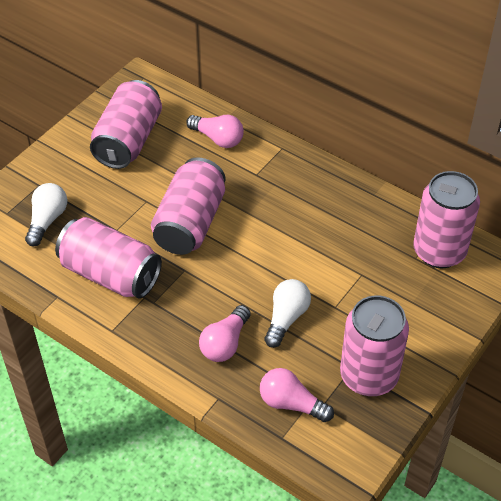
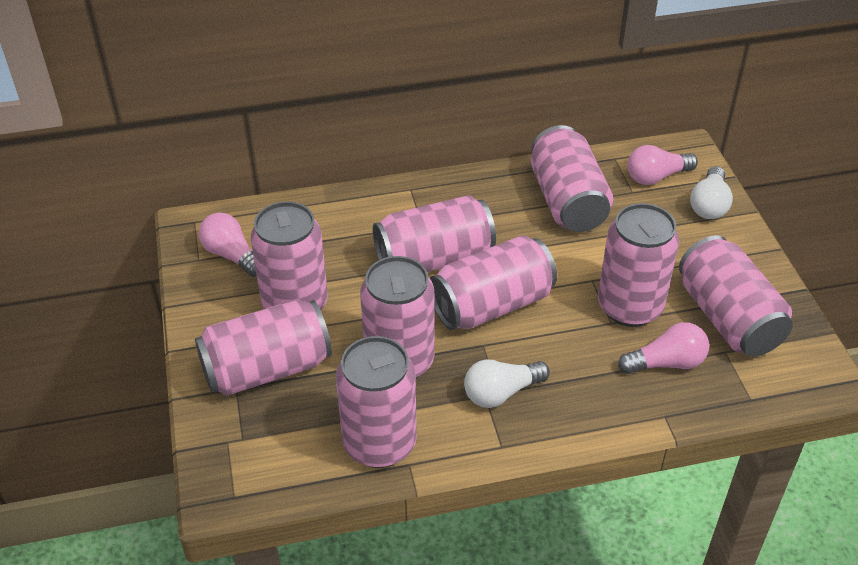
pink can: 5 -> 9

